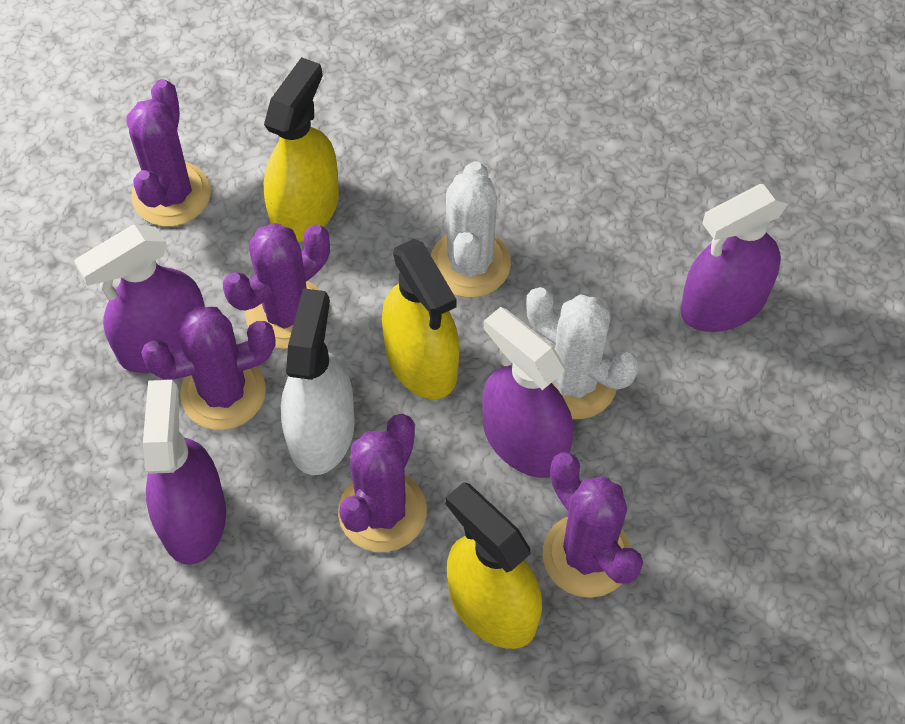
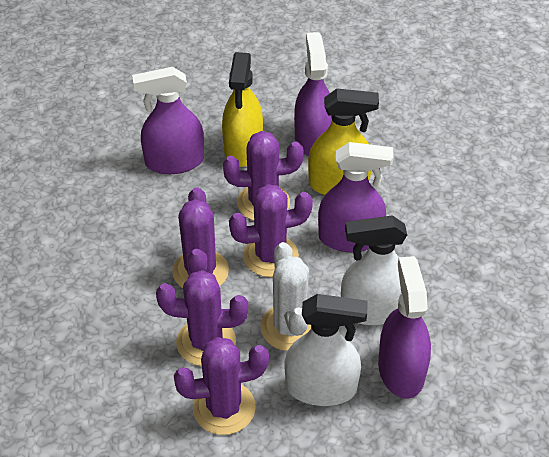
white cactus: 2 -> 1
white spray bottle: 1 -> 2
yellow spray bottle: 3 -> 2

